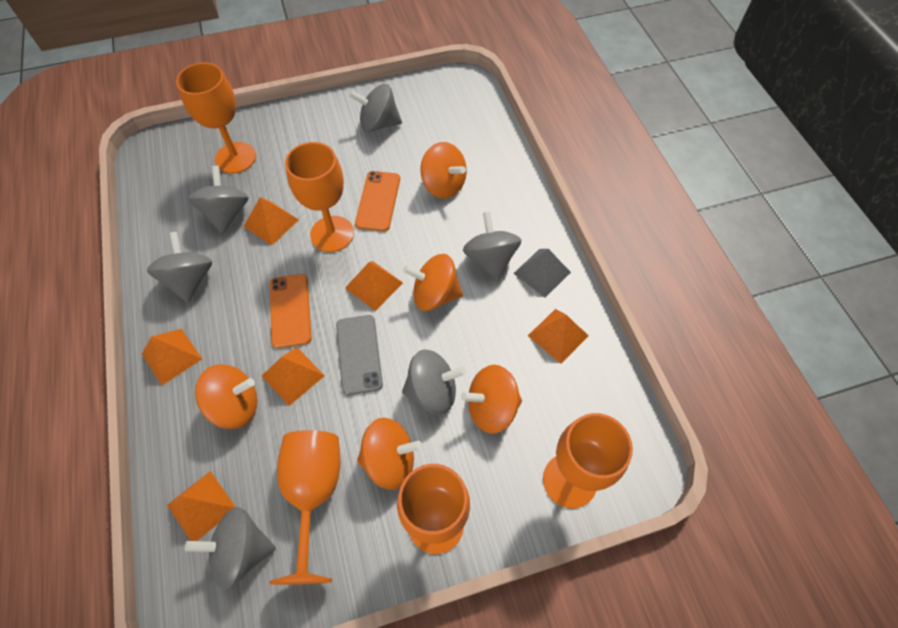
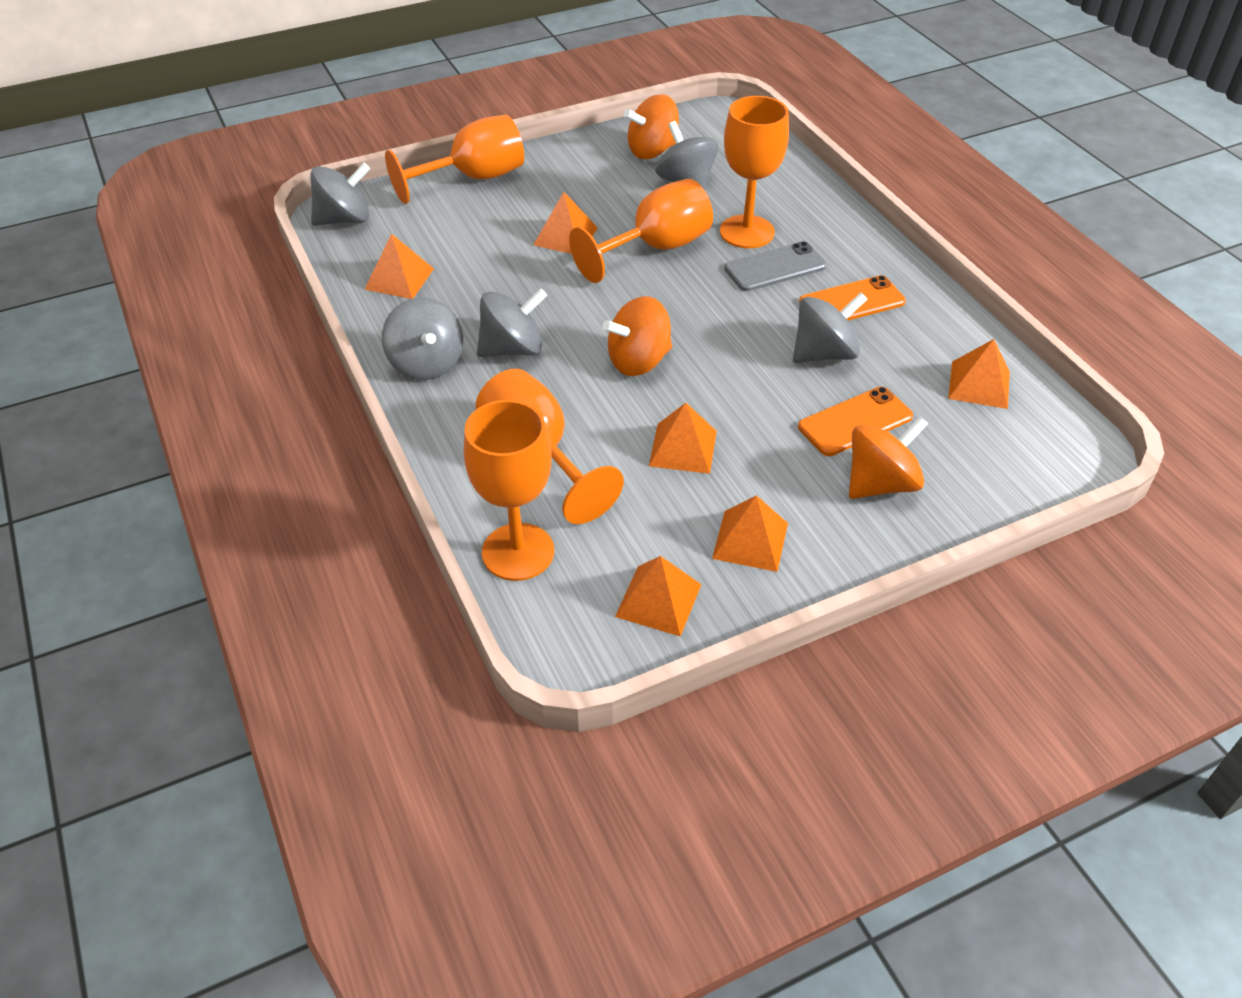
grey pyramid: 1 -> 0
grey spinning top: 6 -> 5
orange spinning top: 5 -> 3

